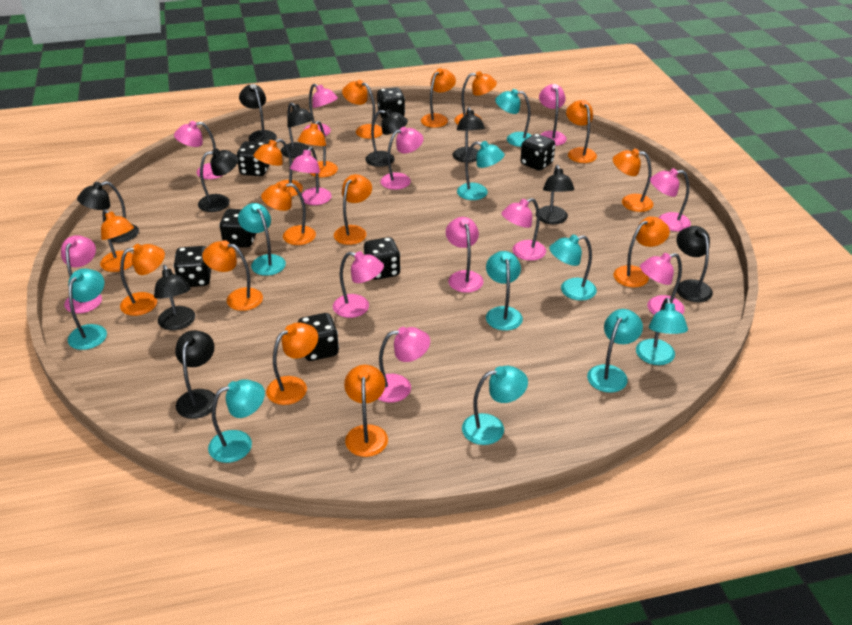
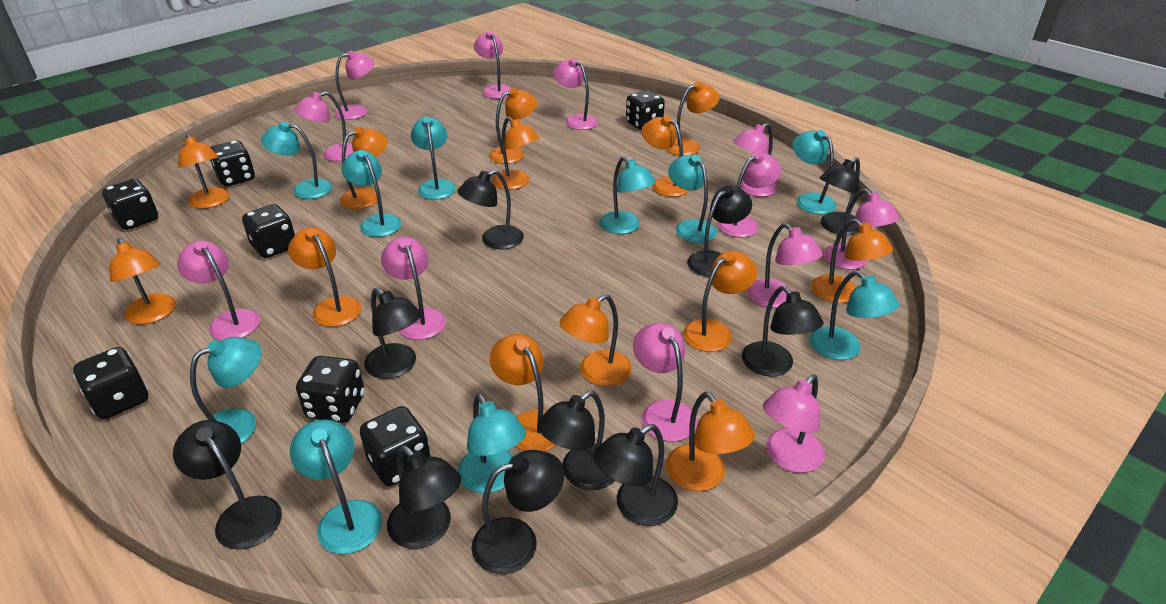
orange lamp: 15 -> 13

